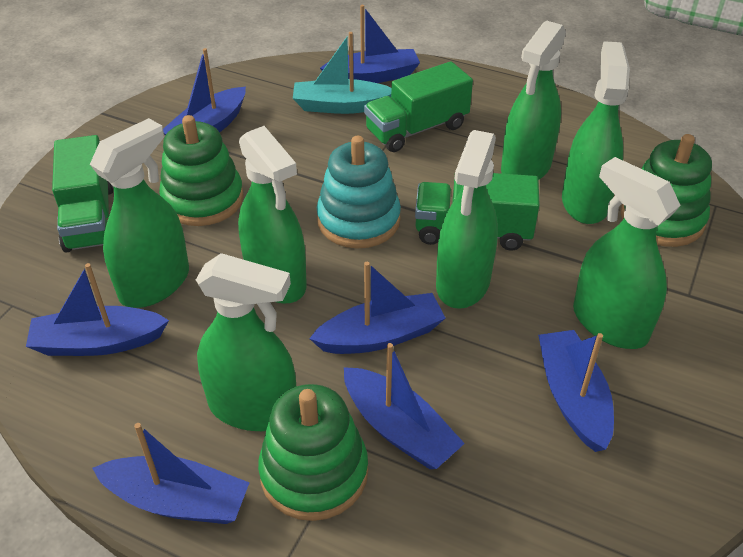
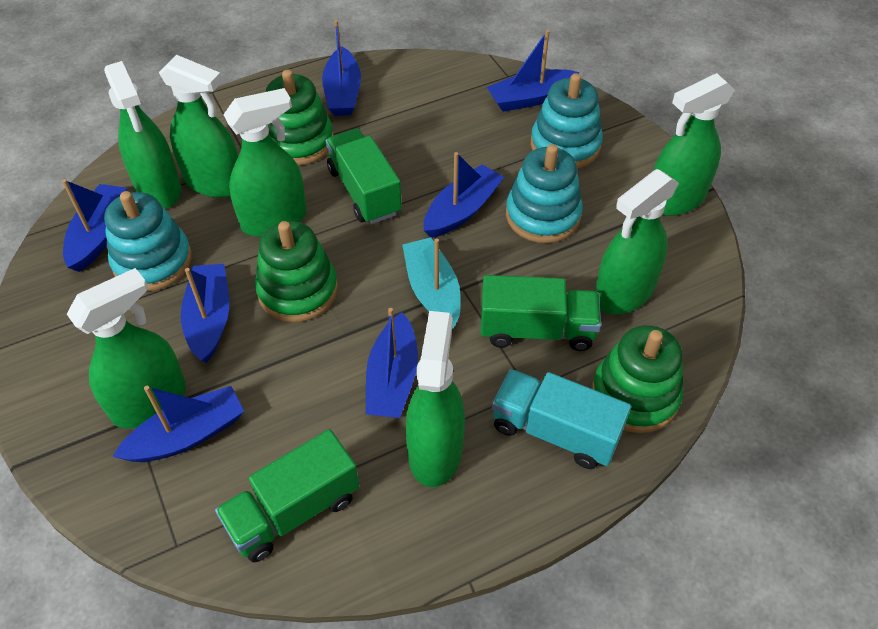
turquoise stacking toy: 1 -> 3
turquoise truck: 0 -> 1

